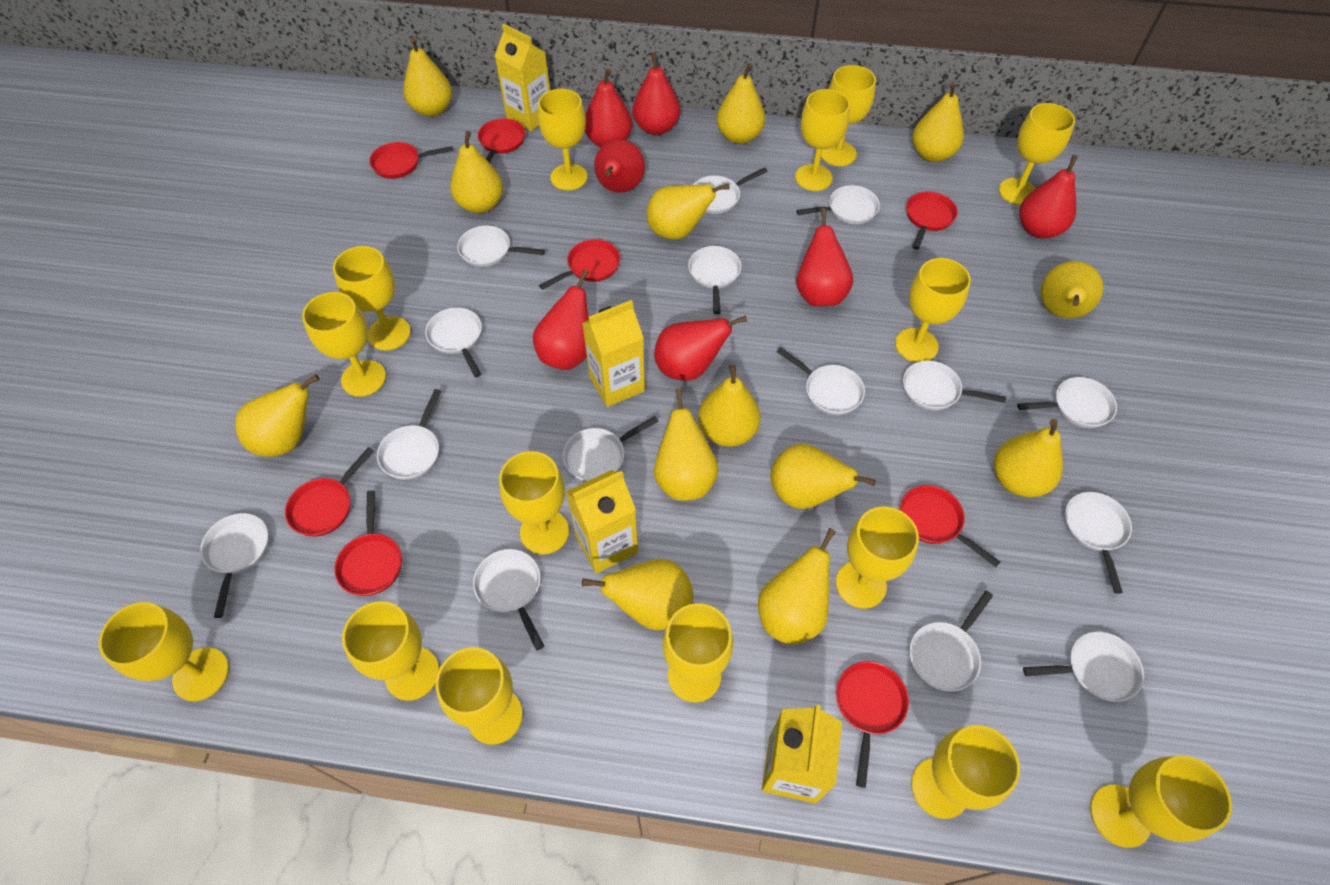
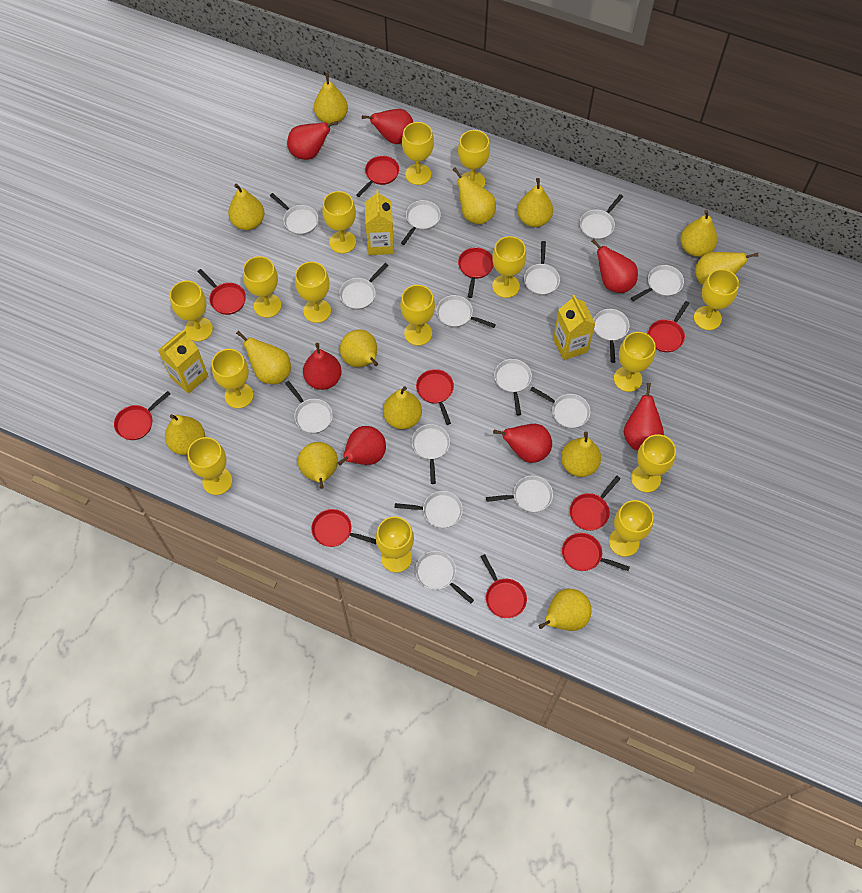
red pan: 8 -> 10
yellow carton: 4 -> 3

